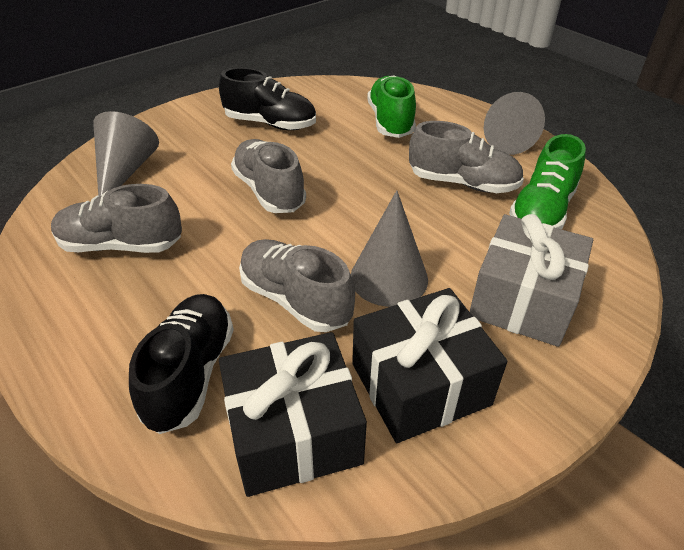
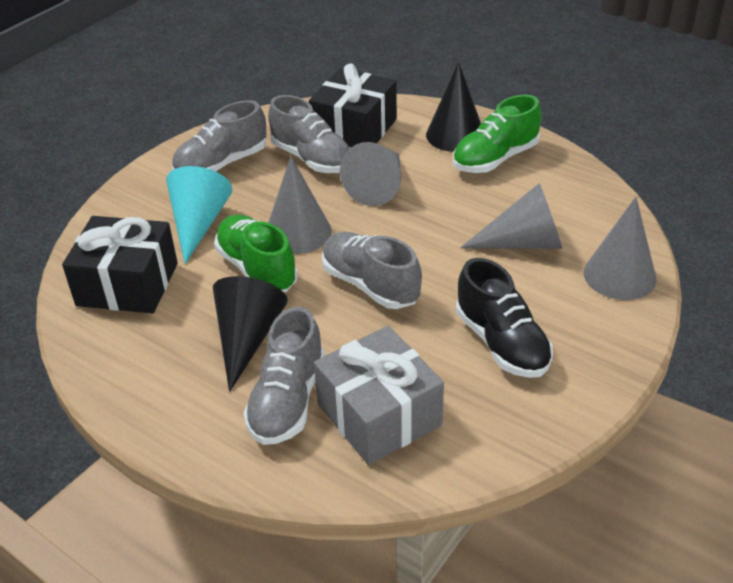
black cone: 0 -> 2
black shoe: 2 -> 1
grey cone: 3 -> 4
turquoise cone: 0 -> 1

